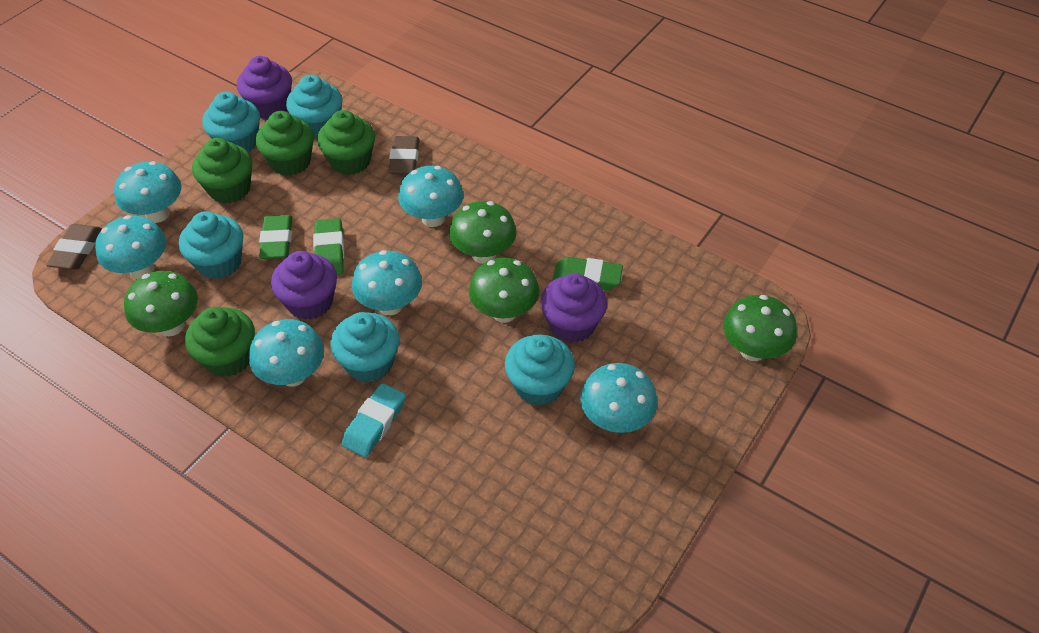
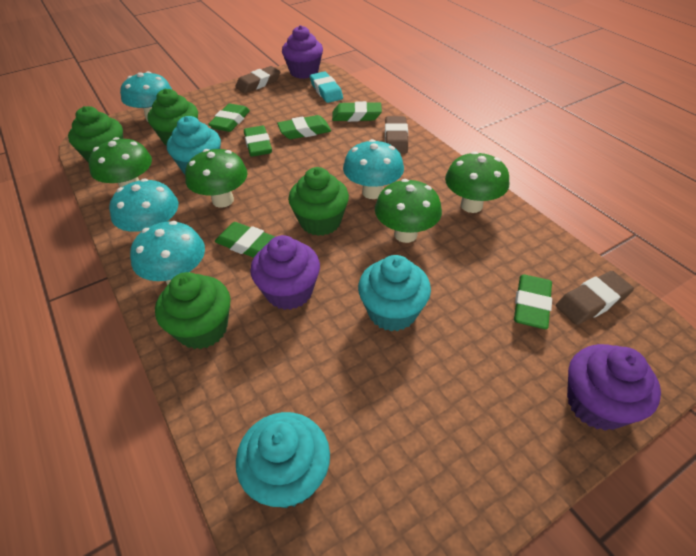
brown eraser: 2 -> 3
green eraser: 3 -> 6
turquoise cupcake: 5 -> 3
turquoise mushroom: 6 -> 4

